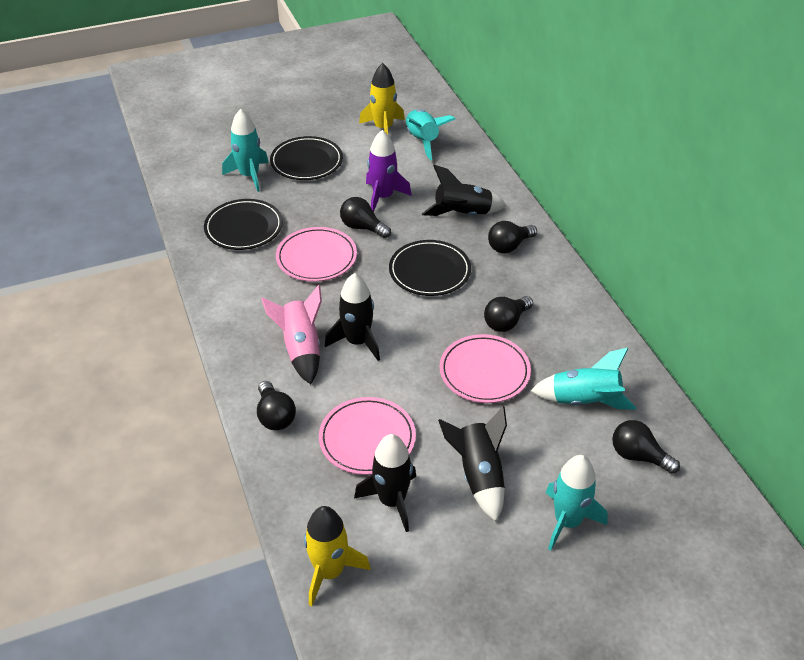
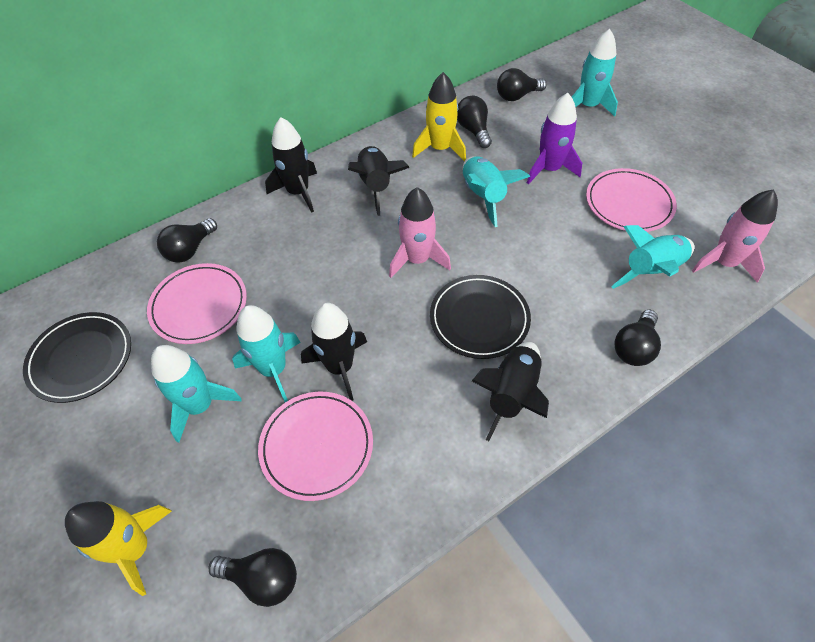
black plate: 3 -> 2
pink rocket: 1 -> 2
turquoise rocket: 4 -> 5

